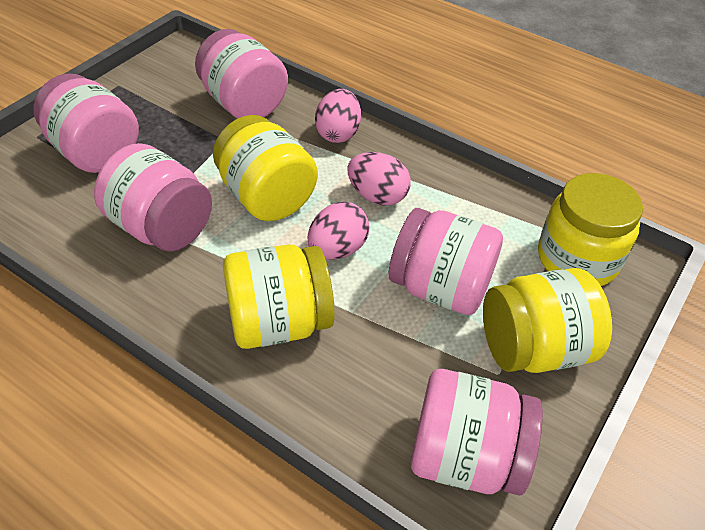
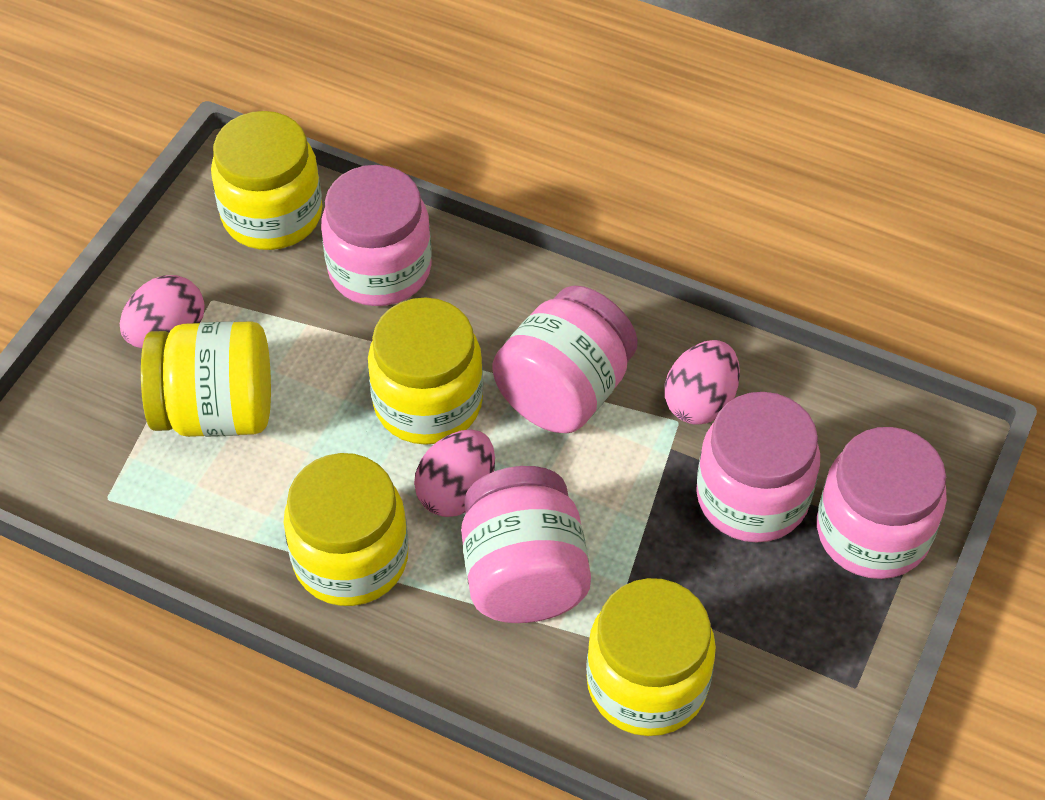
yellow jar: 4 -> 5

